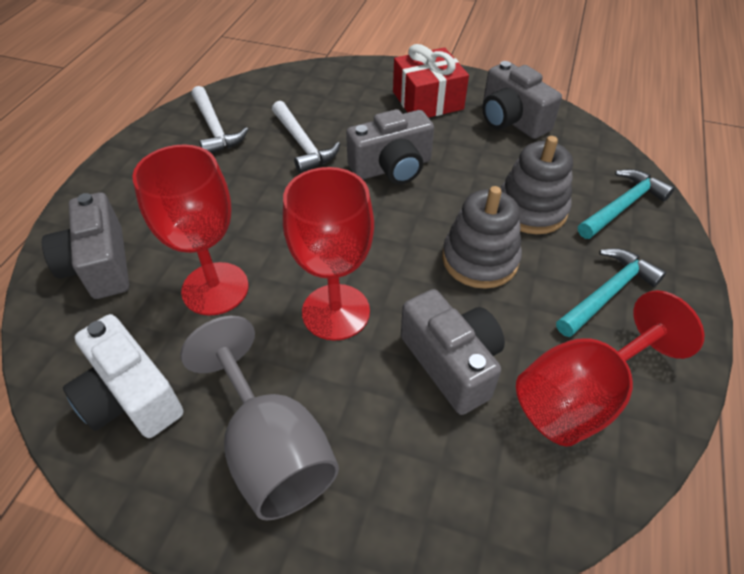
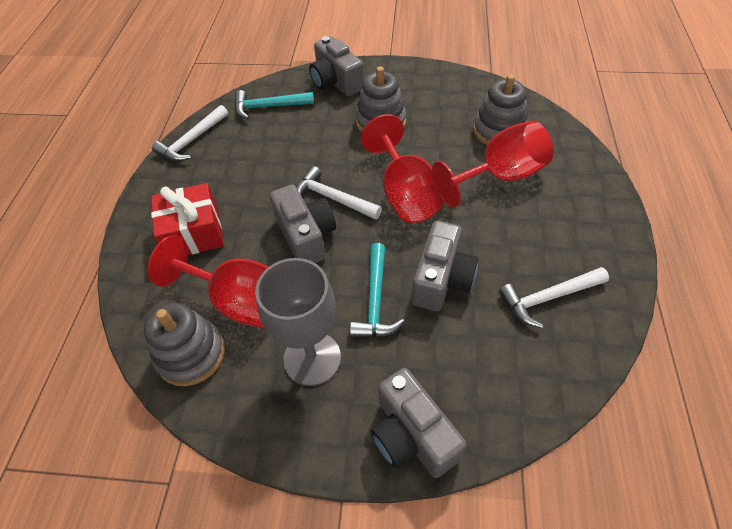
grey stacking toy: 2 -> 3
white camera: 1 -> 0
white hammer: 2 -> 3

